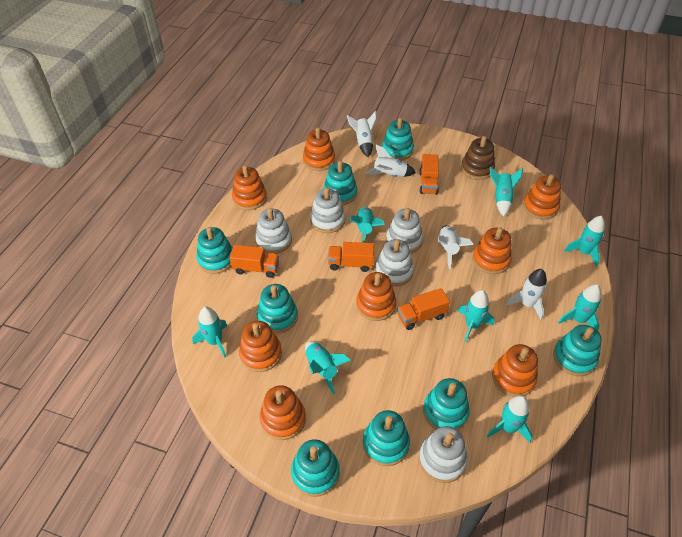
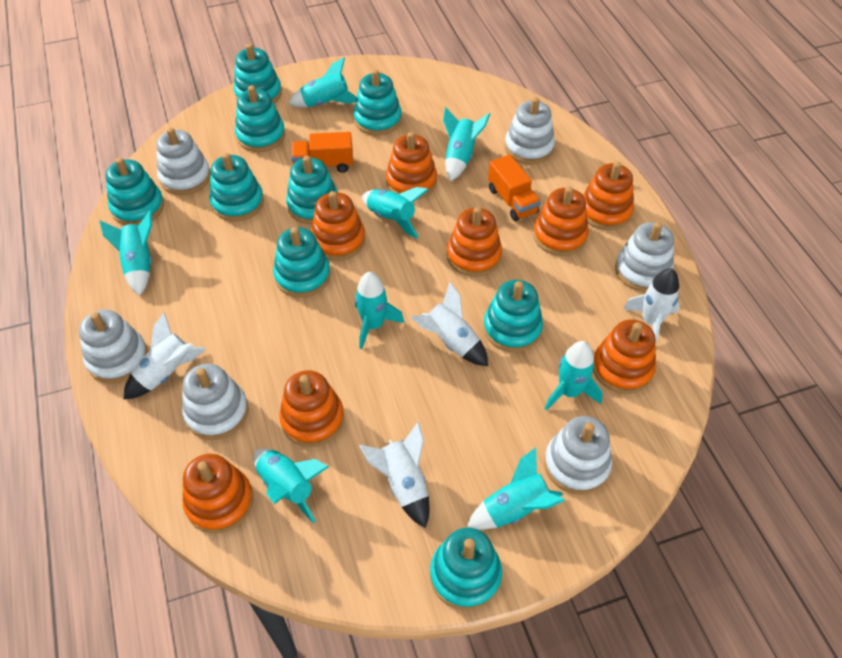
brown stacking toy: 1 -> 0
orange truck: 4 -> 2
turquoise stacking toy: 8 -> 9
white stacking toy: 5 -> 6

